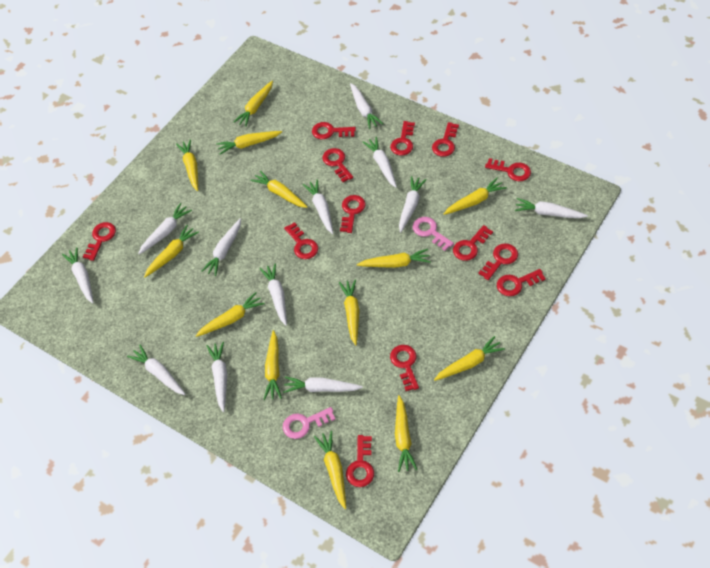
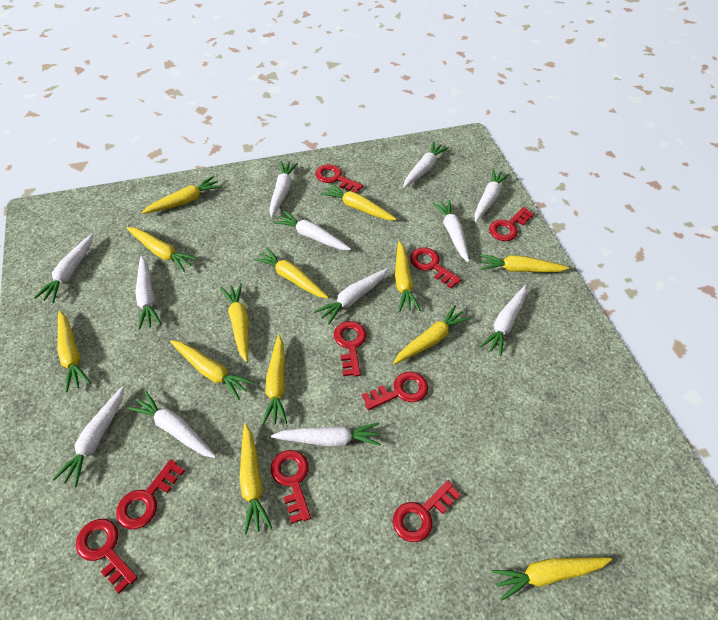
pink key: 2 -> 0
red key: 13 -> 9

